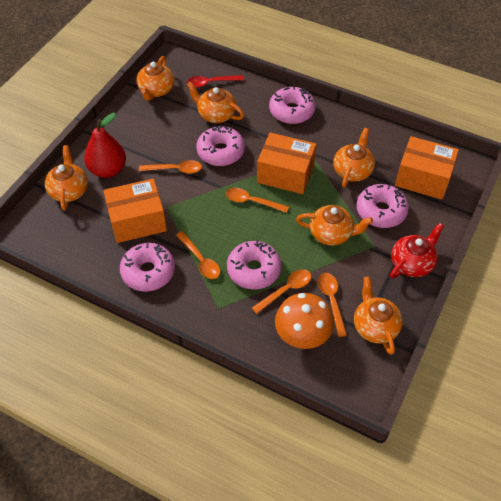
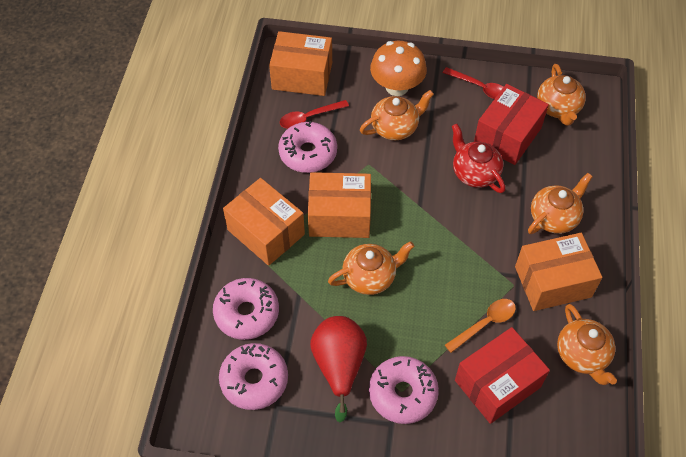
orange box: 3 -> 4
orange spoon: 5 -> 1
orange teapot: 6 -> 5
pink donut: 5 -> 4
red box: 0 -> 2
red spoon: 1 -> 2

